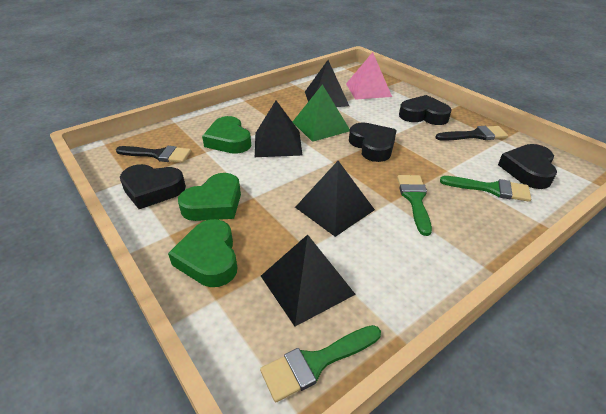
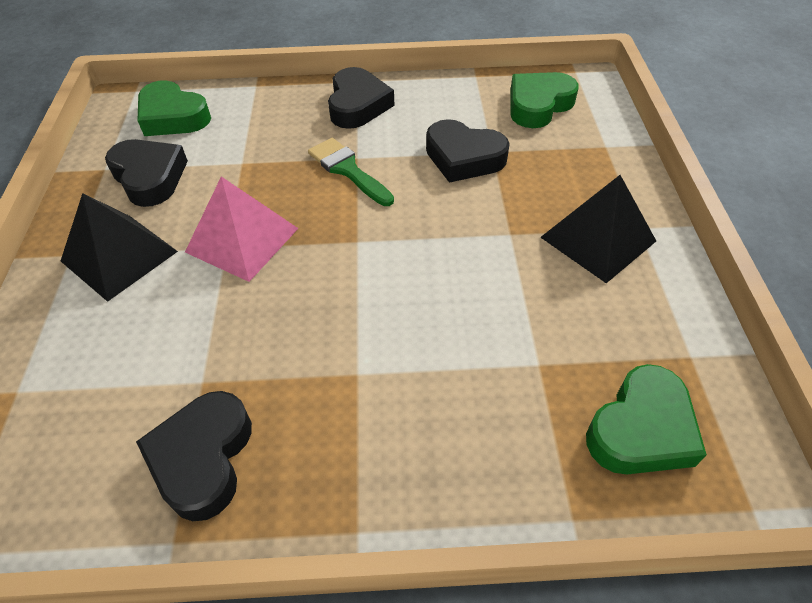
black brush: 2 -> 0
black pyramid: 4 -> 2
green brush: 3 -> 1
green pyramid: 1 -> 0

